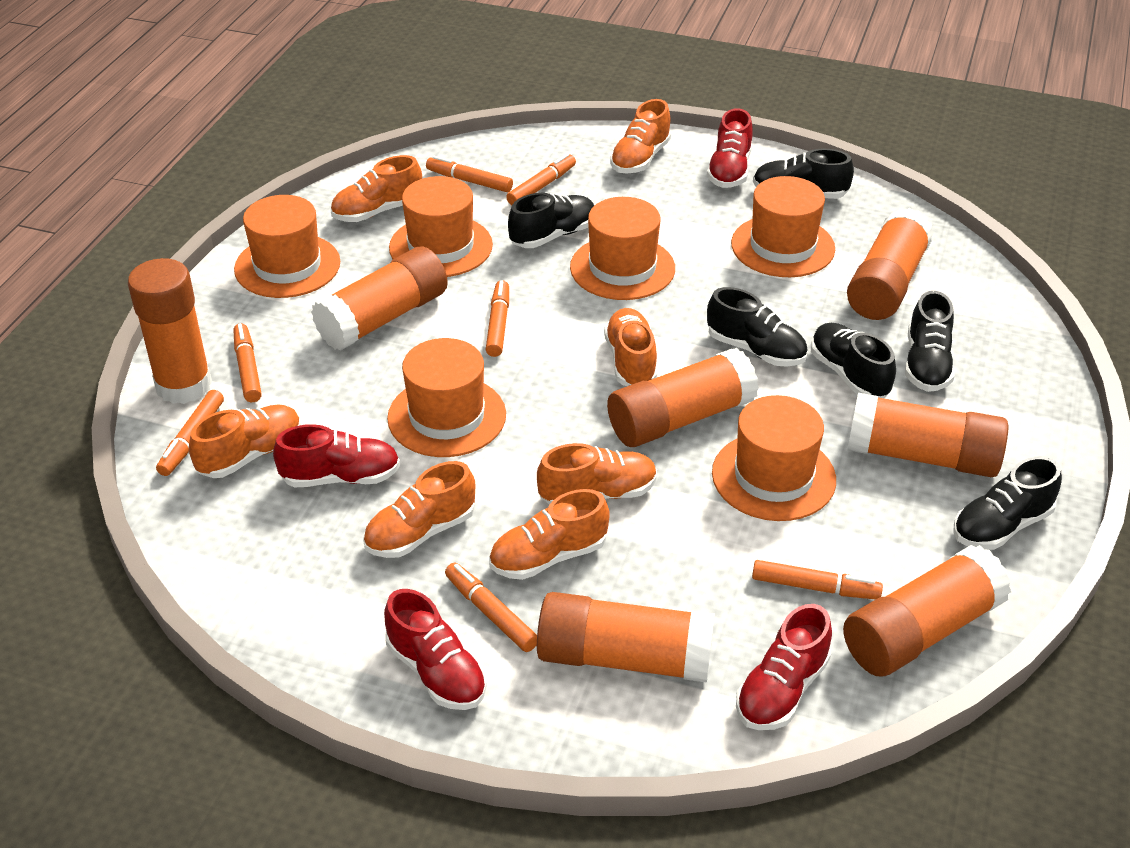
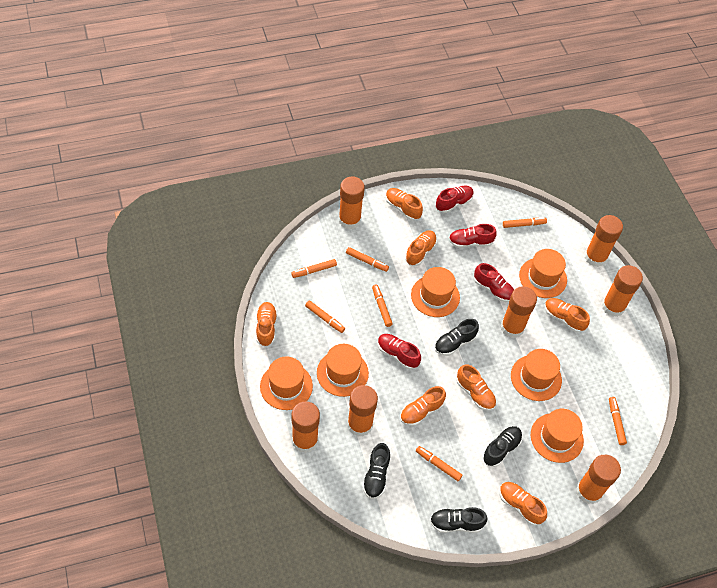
black shoe: 6 -> 4

